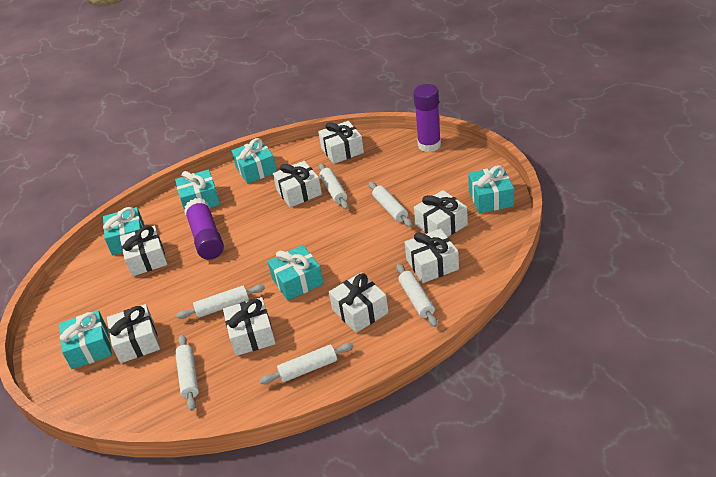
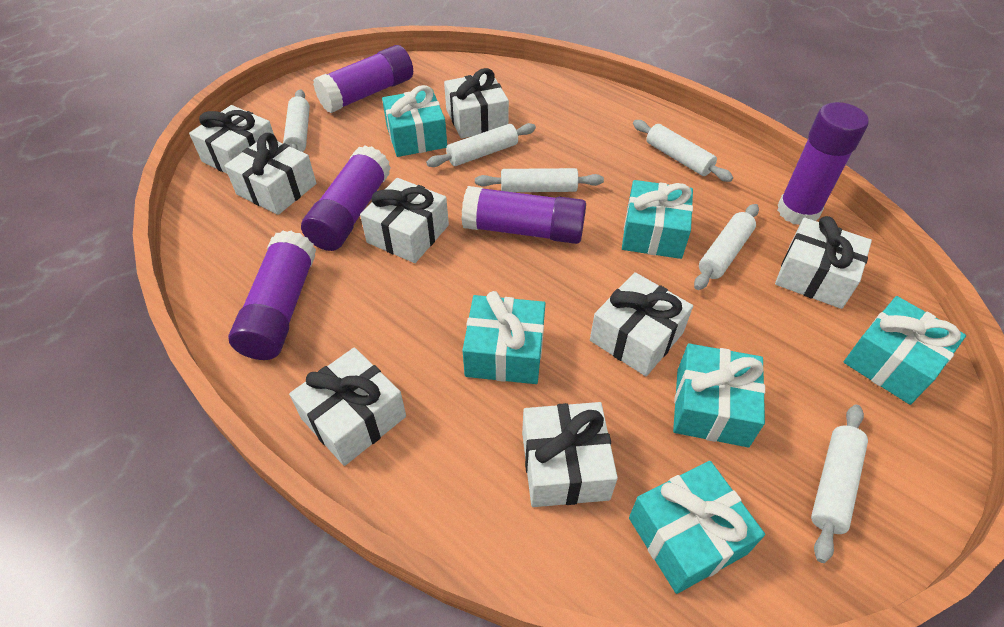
purple glue stick: 2 -> 5

